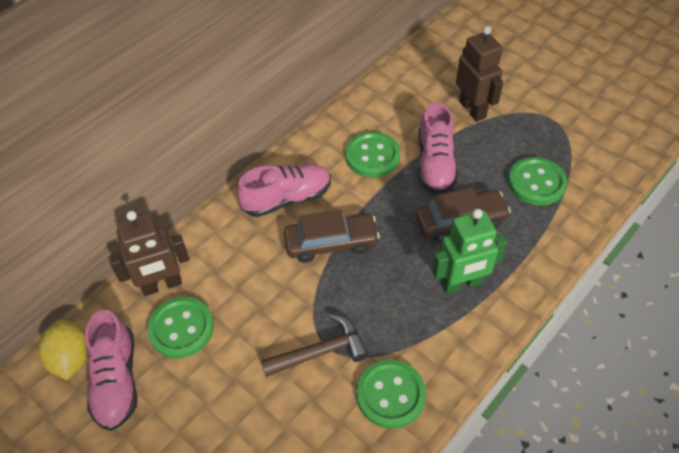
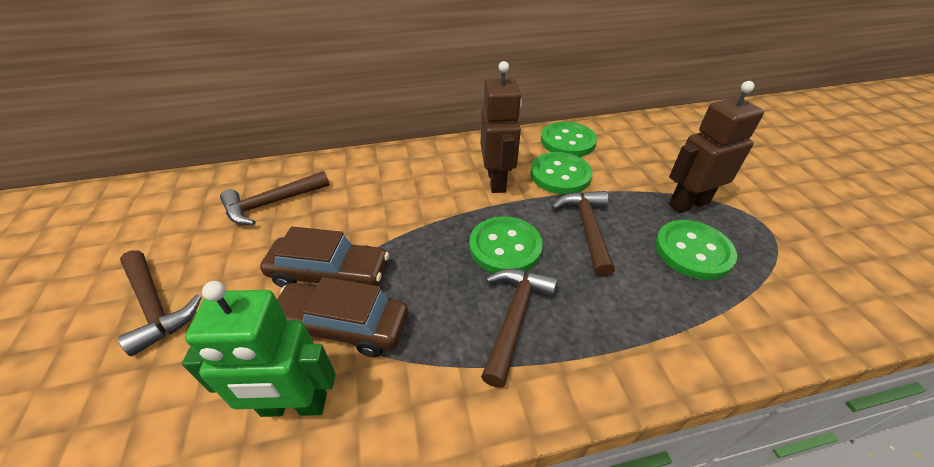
brown hammer: 1 -> 4
pink shoe: 3 -> 0
yellow lemon: 1 -> 0

